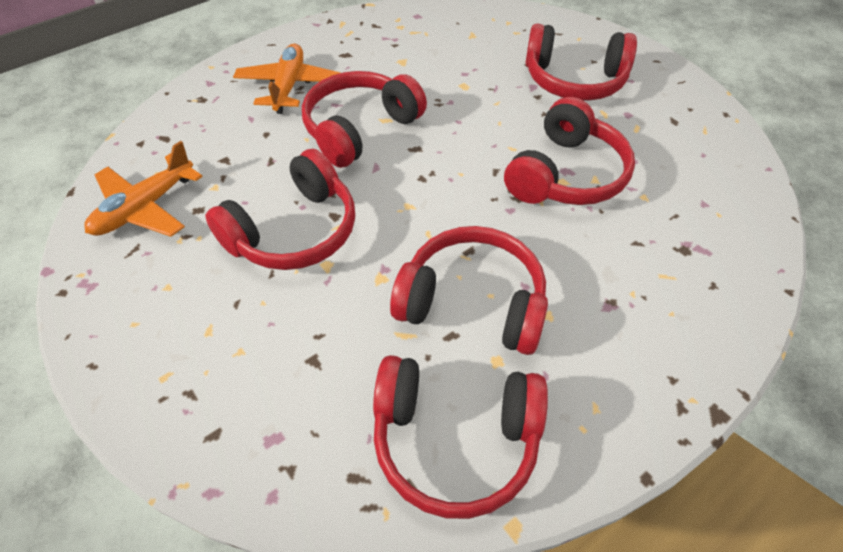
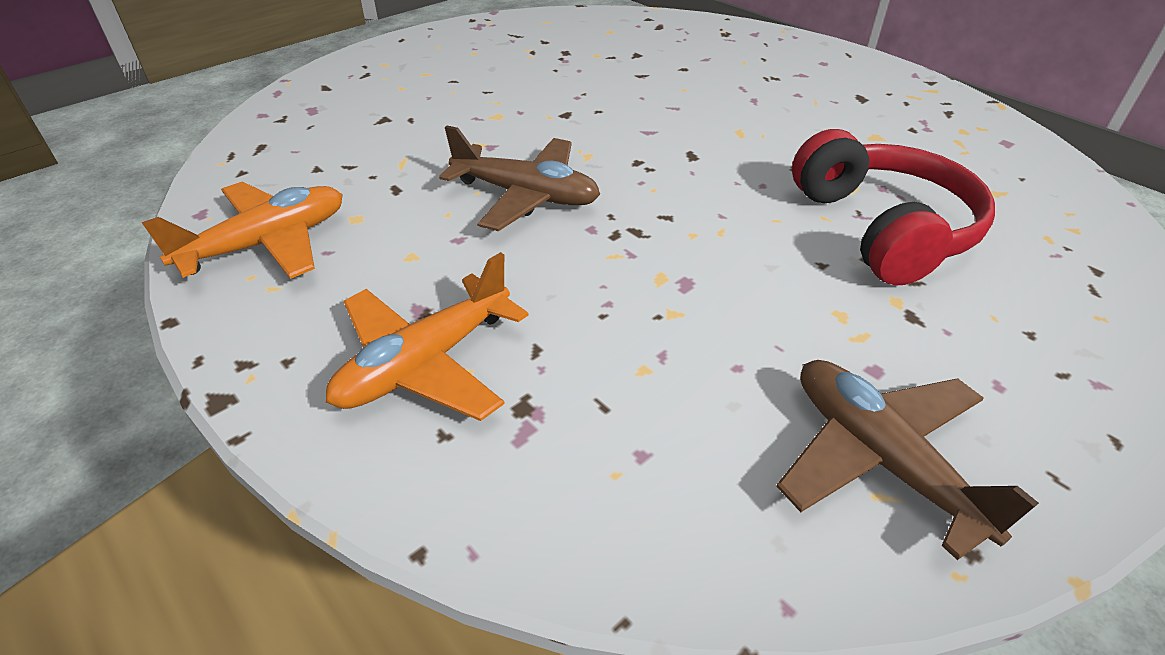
brown plane: 0 -> 2
red headphones: 6 -> 1

